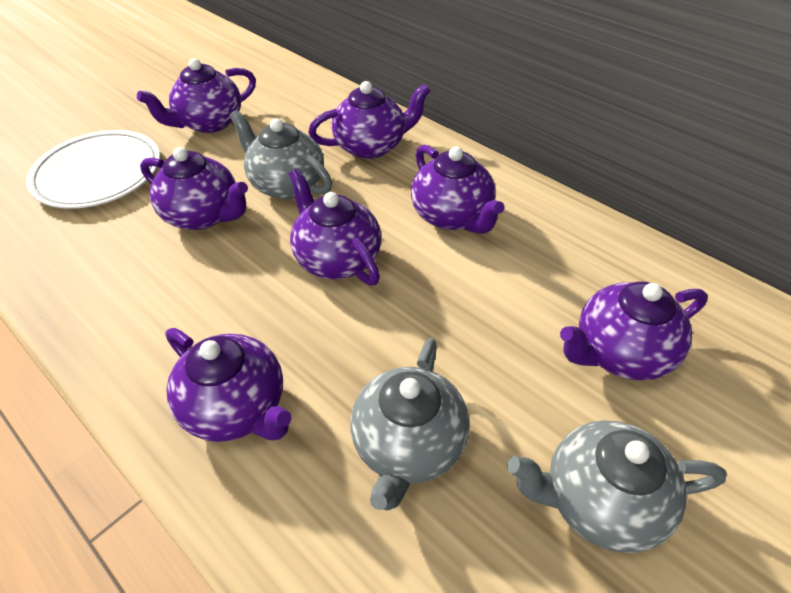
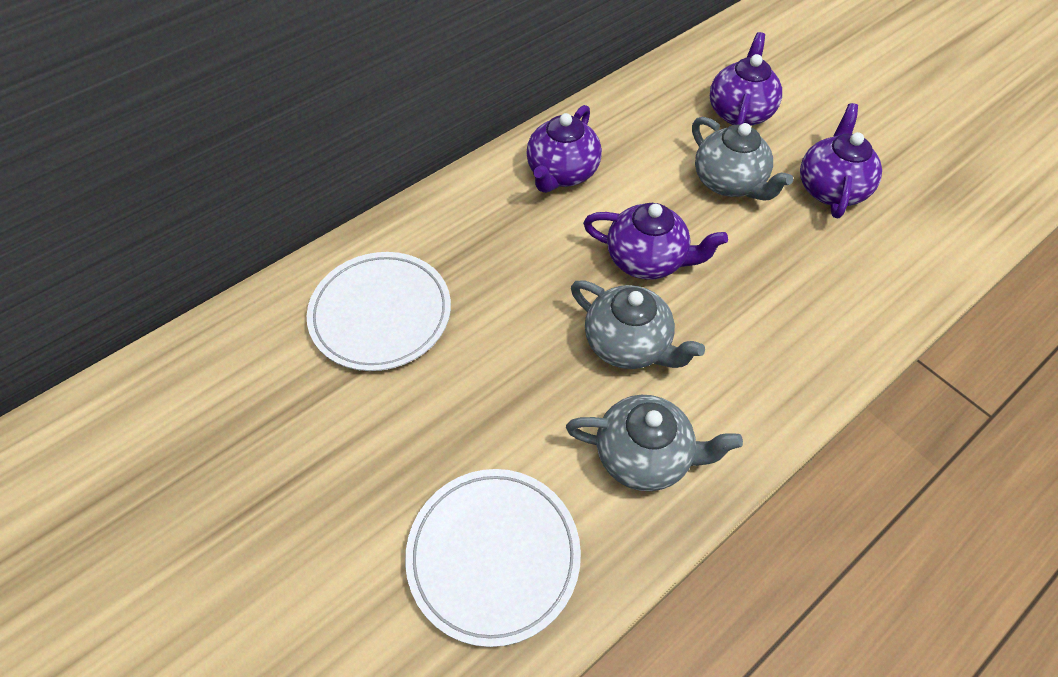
purple teapot: 7 -> 4
white plate: 1 -> 2

